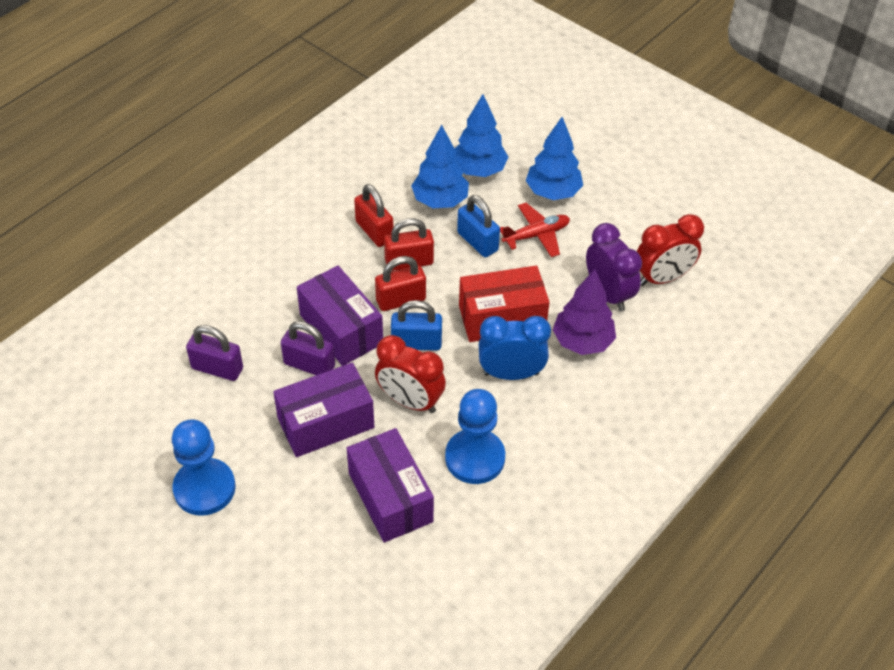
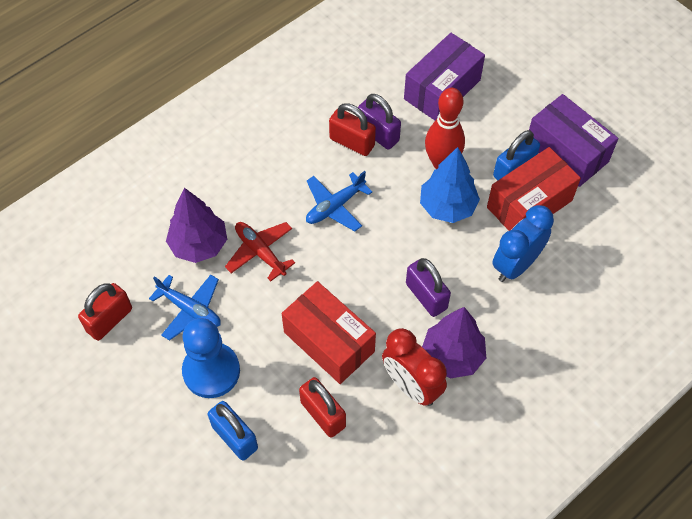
blue pawn: 2 -> 1
blue plane: 0 -> 2
blue tree: 3 -> 1
purple box: 3 -> 2
purple clock: 1 -> 0
purple tree: 1 -> 2
red bowling pin: 0 -> 1
red box: 1 -> 2
red clock: 2 -> 1

